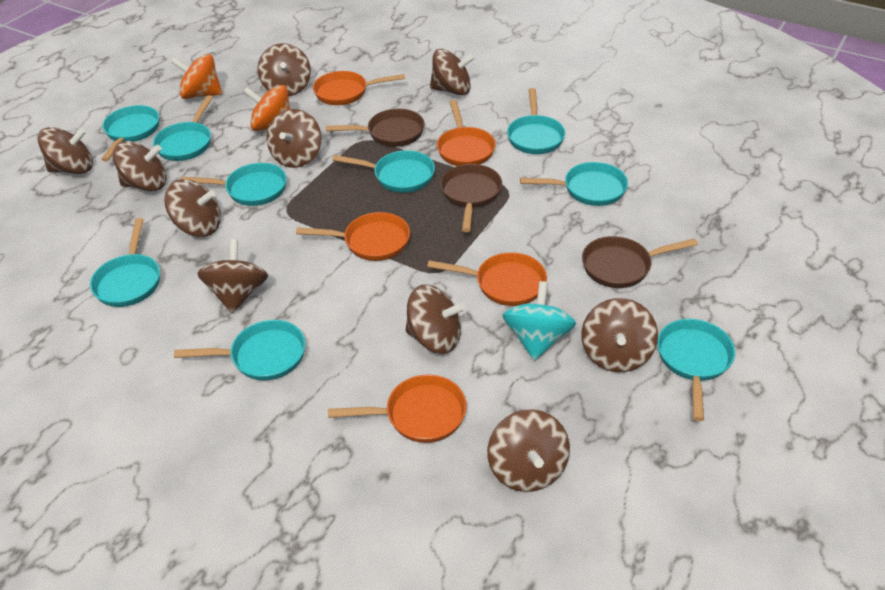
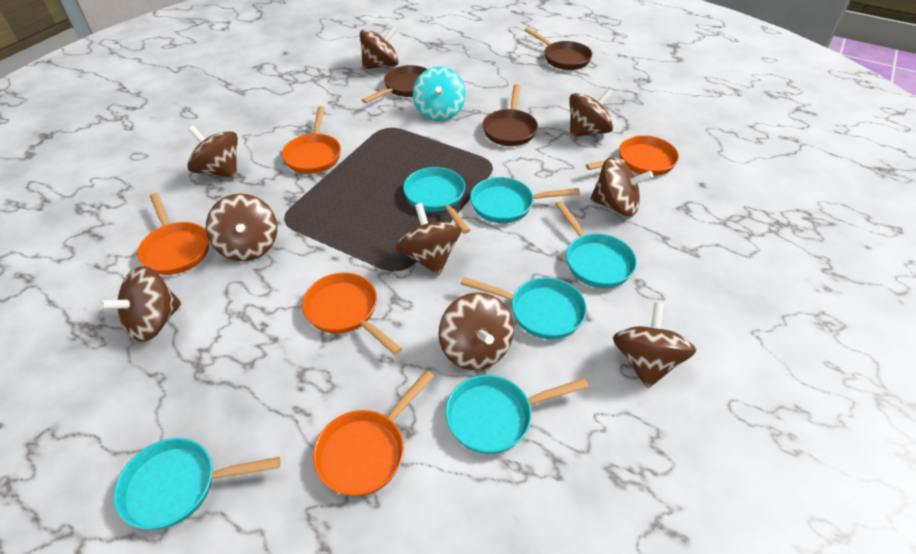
brown spinning top: 10 -> 9
orange spinning top: 2 -> 0
turquoise pan: 9 -> 6

